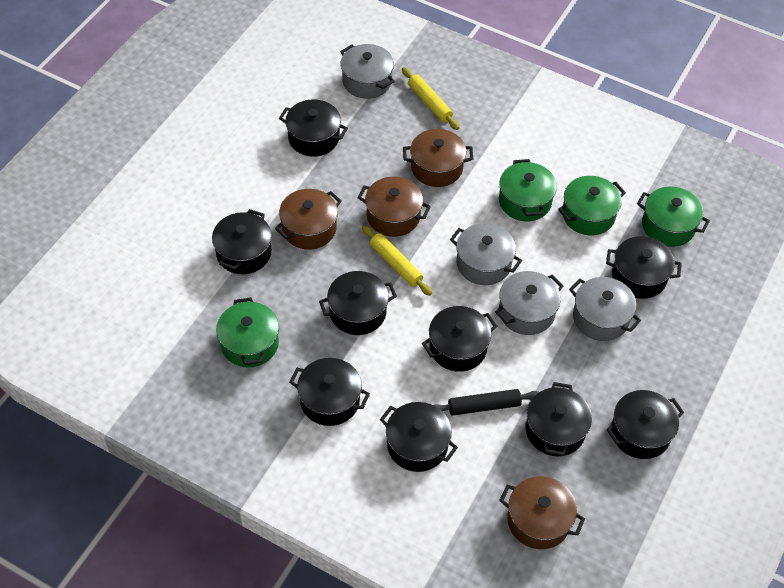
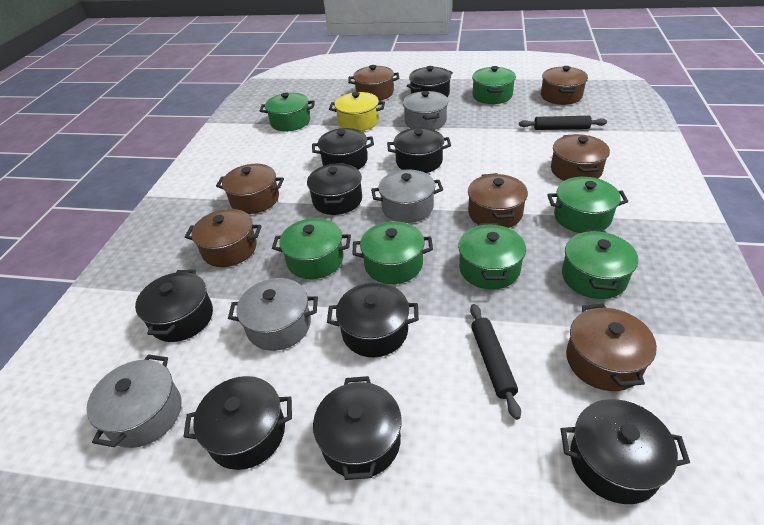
black rolling pin: 1 -> 2
brown pot: 4 -> 7
green pot: 4 -> 7
yellow pot: 0 -> 1
yellow rolling pin: 2 -> 0

